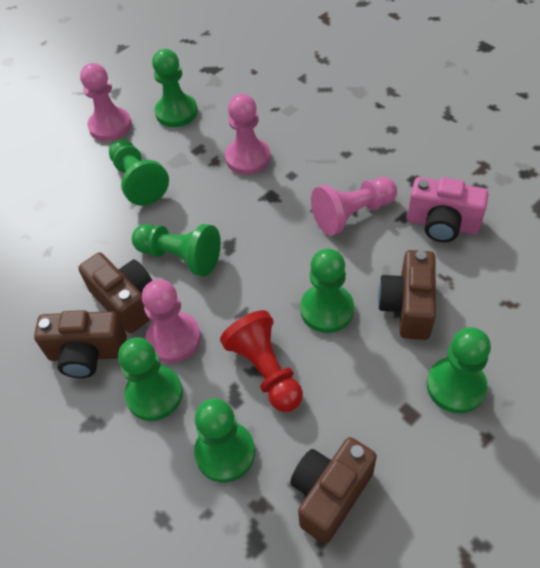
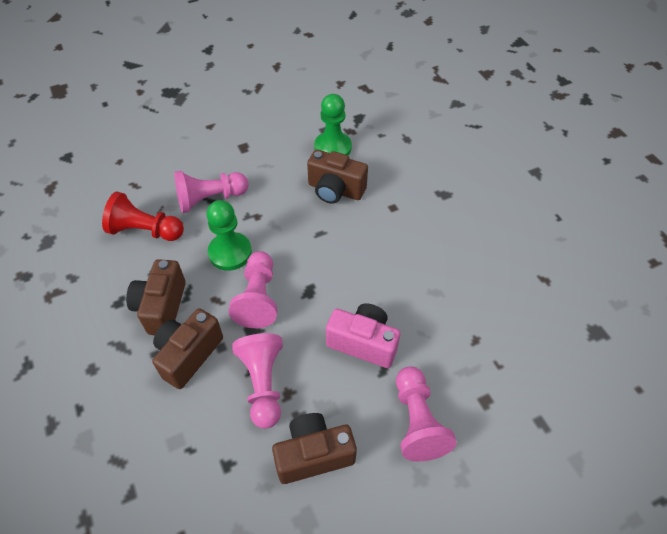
green pawn: 7 -> 2

